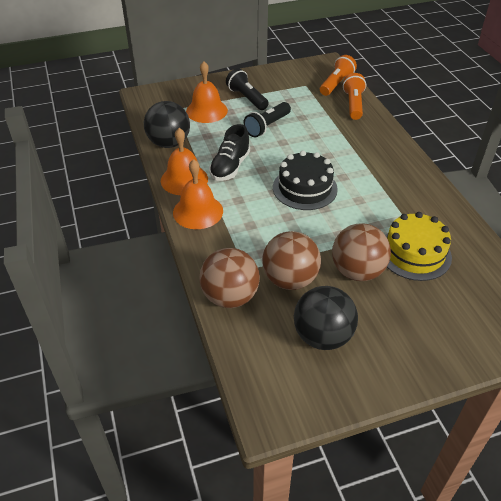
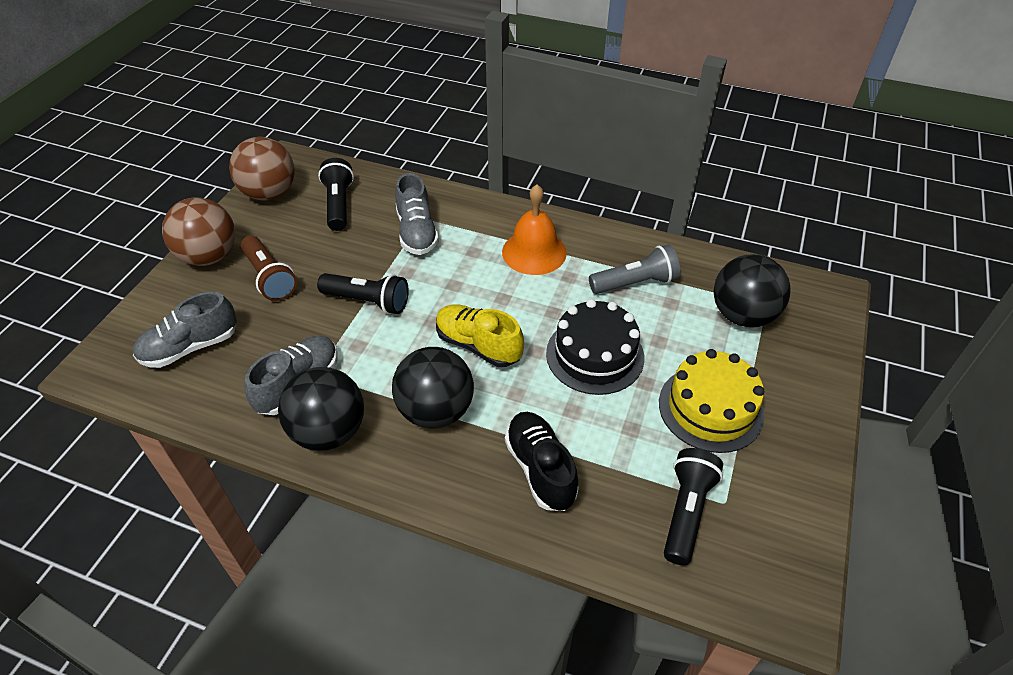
black ball: 2 -> 3
black flashlight: 2 -> 3
brown ball: 3 -> 2
brown flashlight: 0 -> 1
grey flashlight: 0 -> 1
grey shoe: 0 -> 3
orange bell: 3 -> 1
orange flashlight: 2 -> 0
yellow shoe: 0 -> 1

